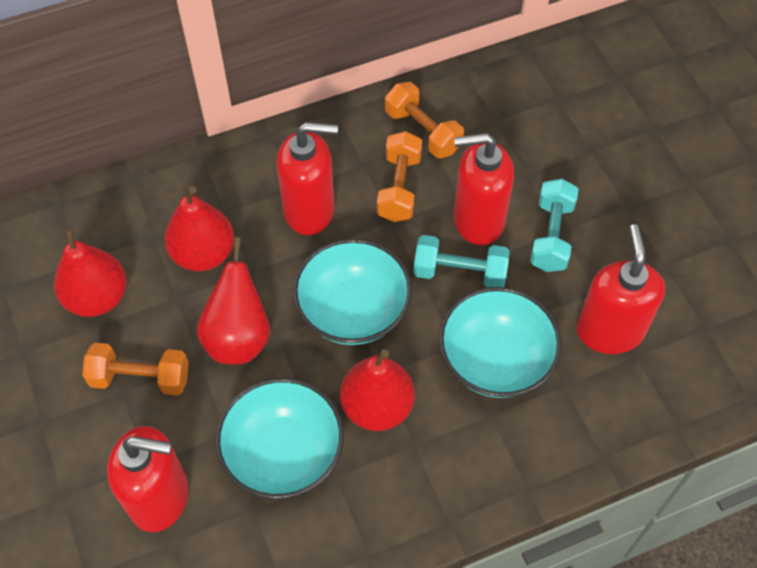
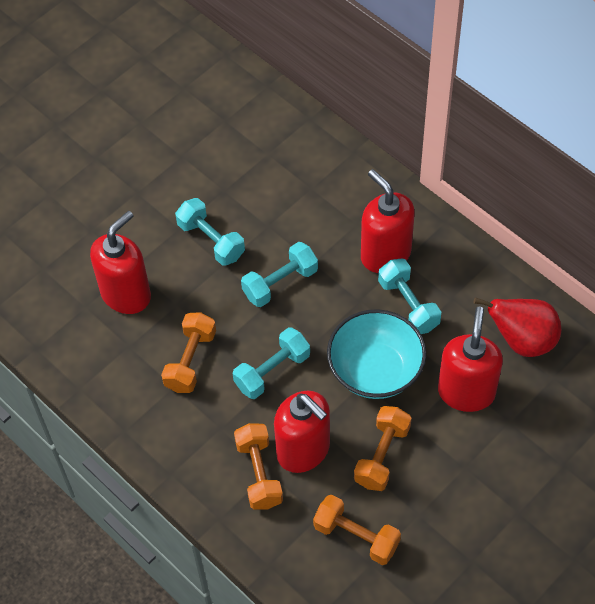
orange dumbbell: 3 -> 4
red pear: 4 -> 1
turquoise bowl: 3 -> 1
turquoise dumbbell: 2 -> 4

